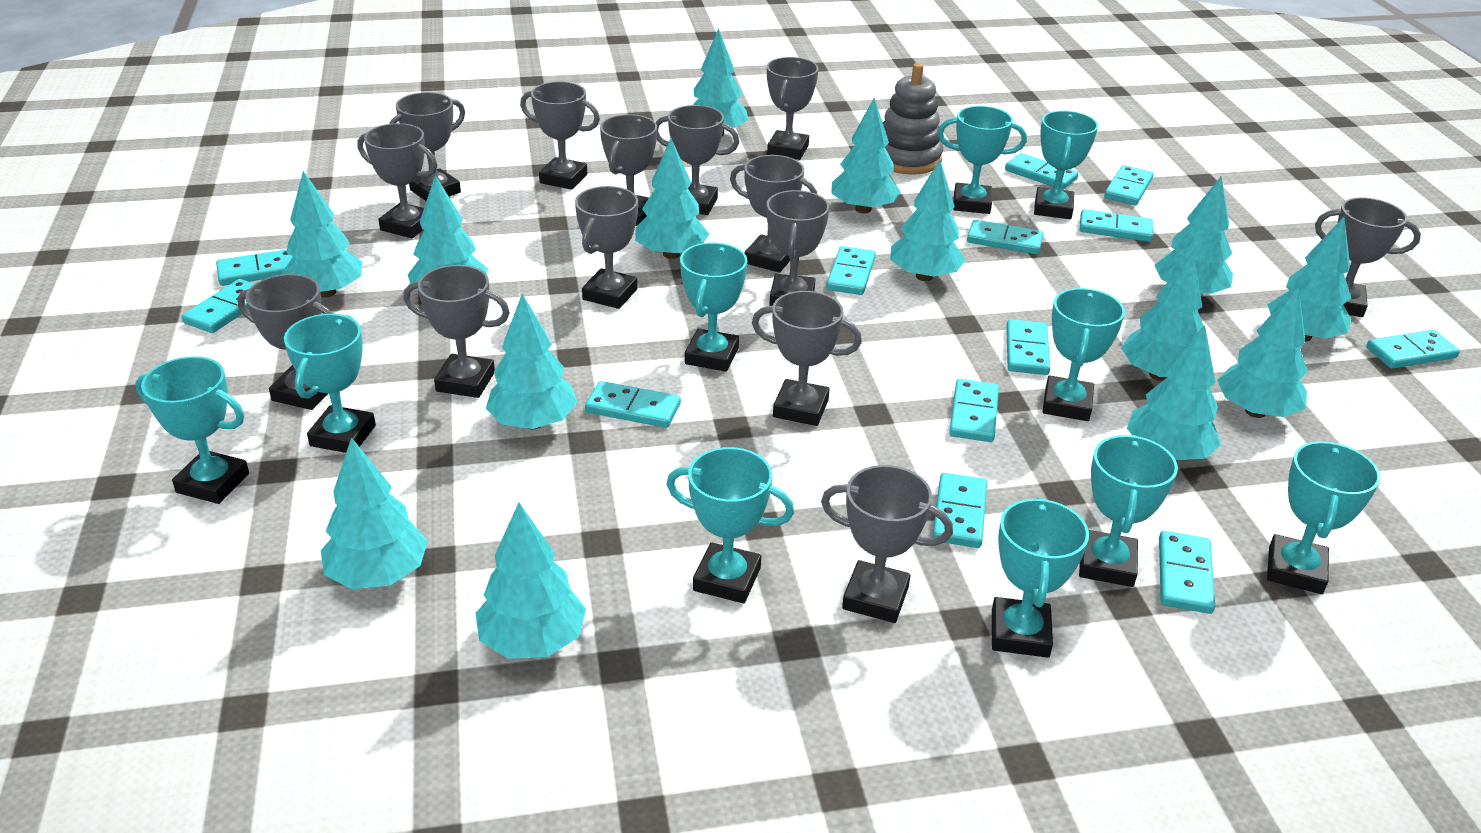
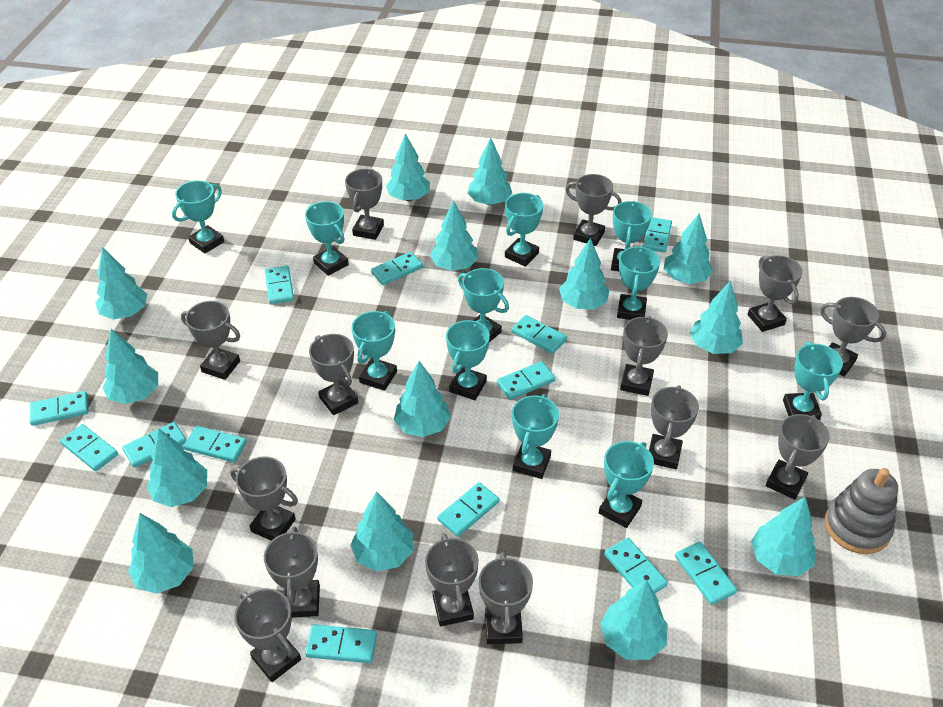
turquoise trophy: 10 -> 11

